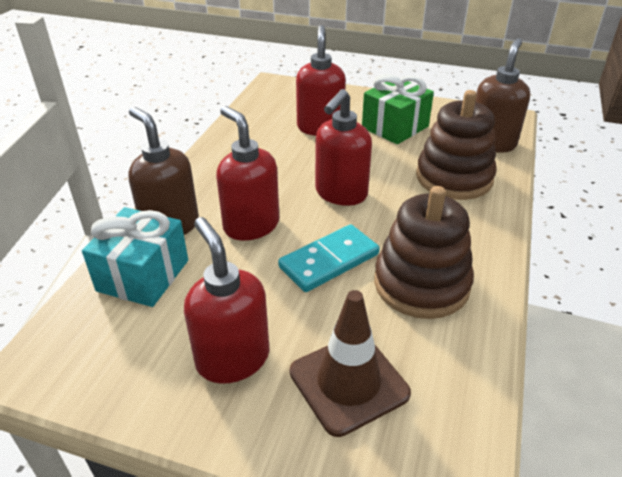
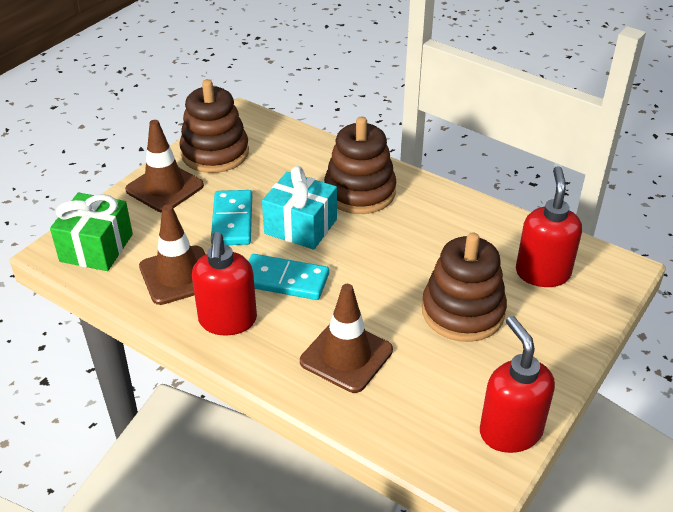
brown soap dispenser: 2 -> 0
brown stacking toy: 2 -> 3
brown traffic cone: 1 -> 3
red soap dispenser: 4 -> 3
turquoise domino: 1 -> 2

